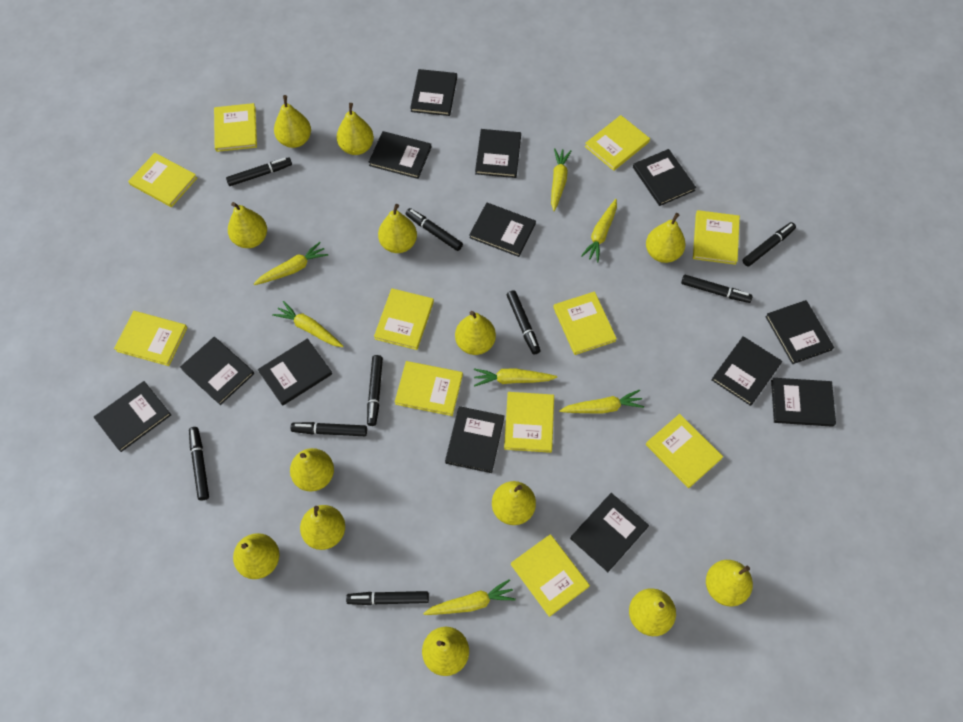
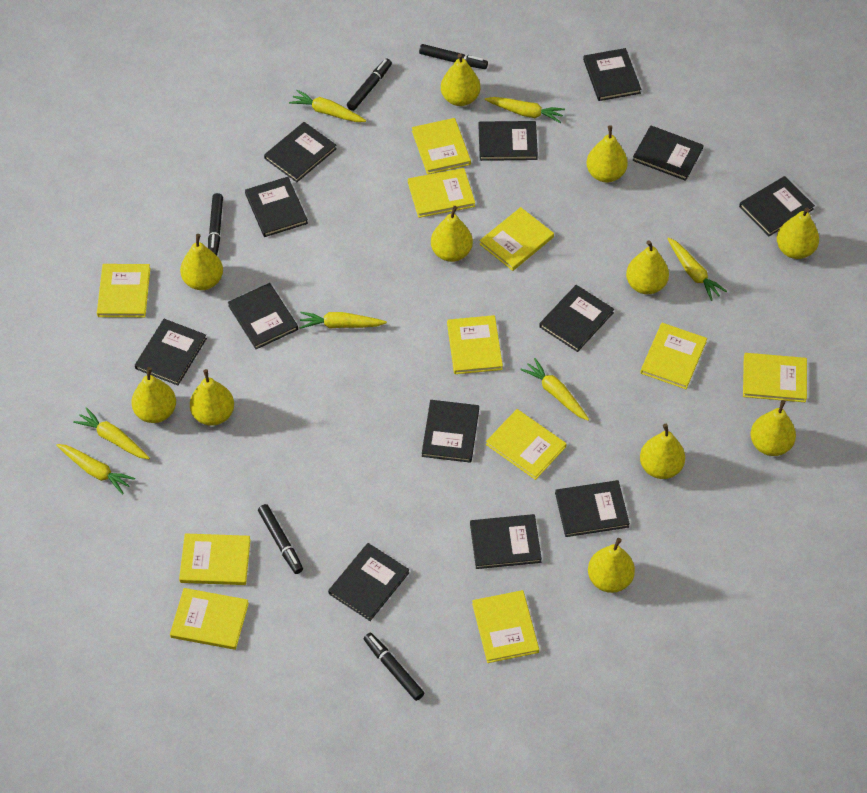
black marker: 9 -> 5
yellow pear: 13 -> 11

